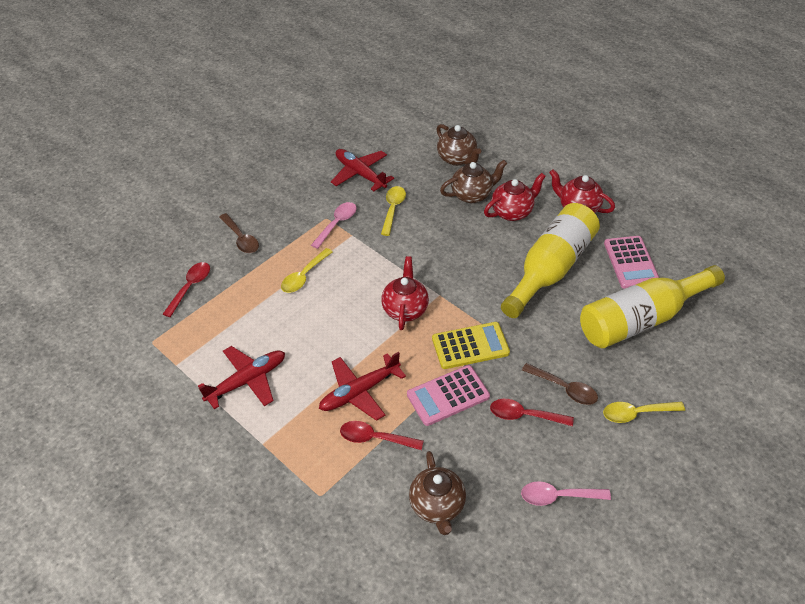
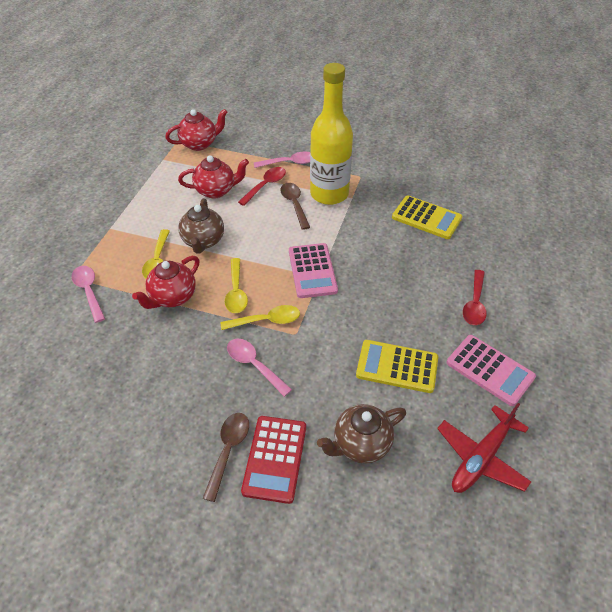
brown teapot: 3 -> 2
pink spoon: 2 -> 3
red calculator: 0 -> 1
red plane: 3 -> 1
red spoon: 3 -> 2
yellow bottle: 2 -> 1
yellow calculator: 1 -> 2

